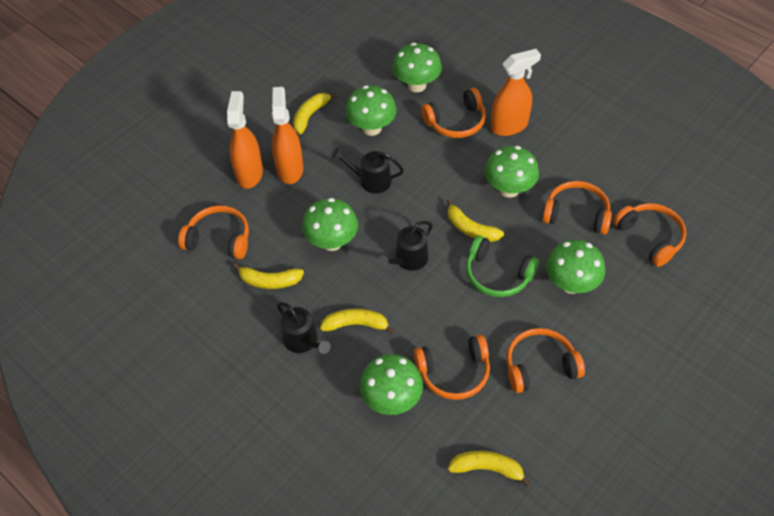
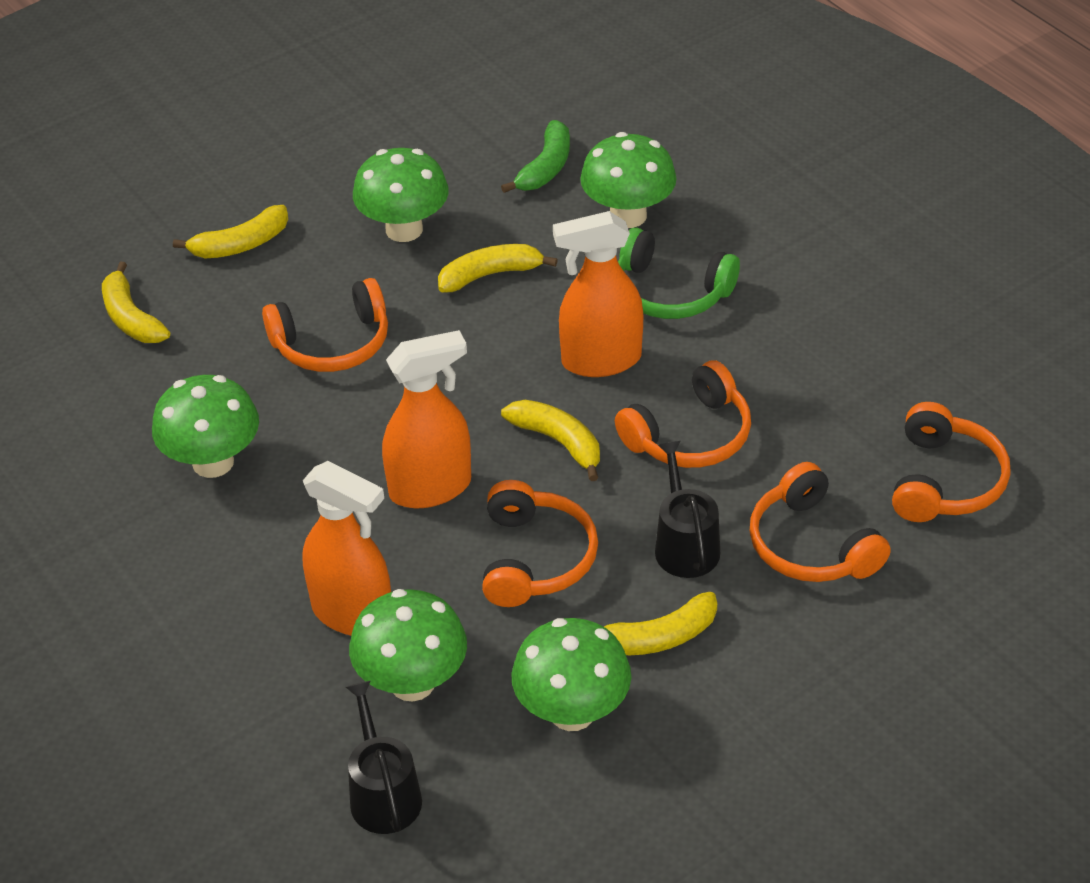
black watering can: 3 -> 2
green banana: 0 -> 1
green mushroom: 6 -> 5
orange headphones: 6 -> 5

